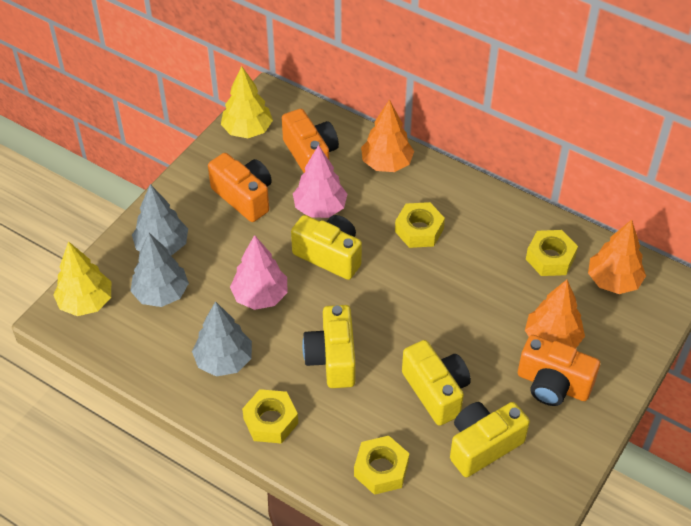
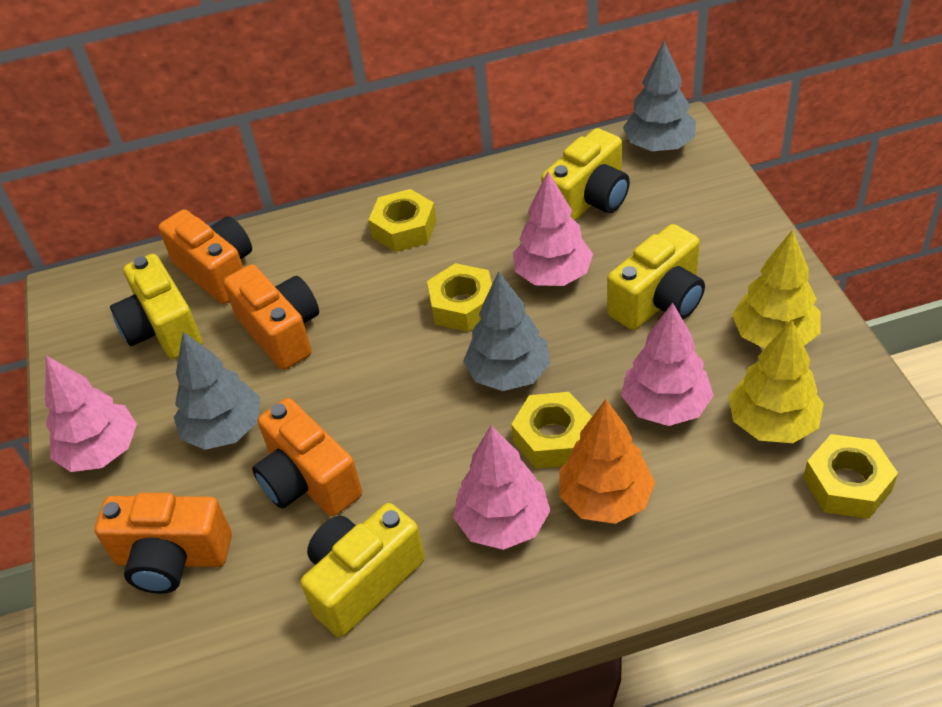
orange camera: 3 -> 4
orange tree: 3 -> 1
pink tree: 2 -> 4

